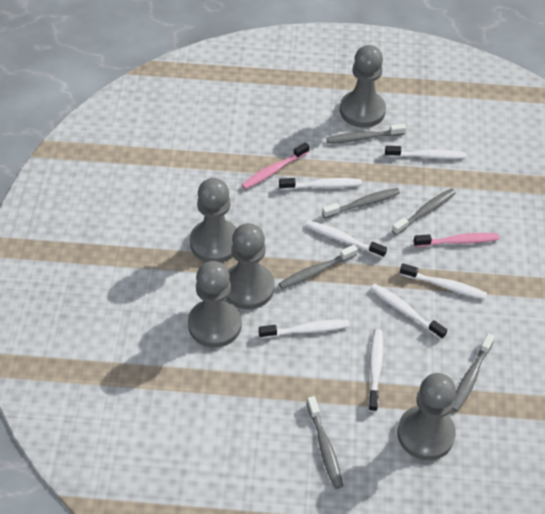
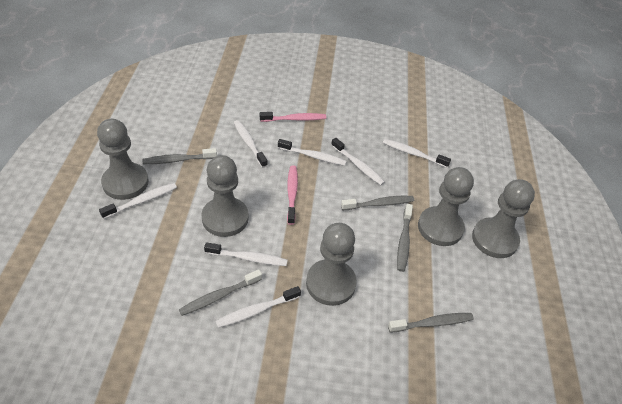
grey toothbrush: 6 -> 5

